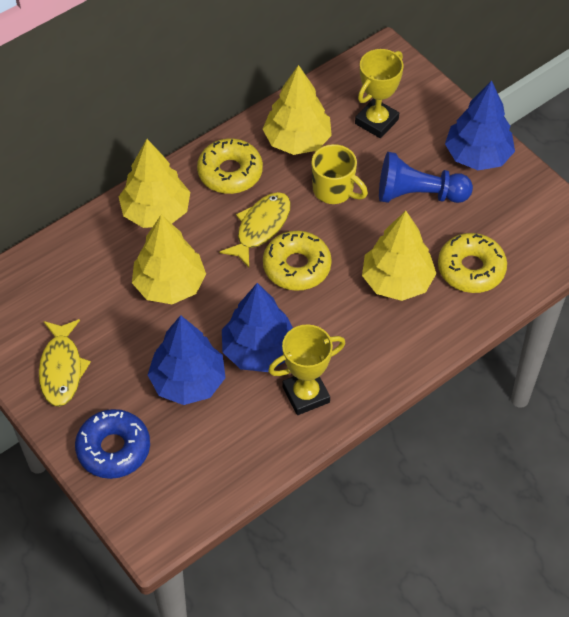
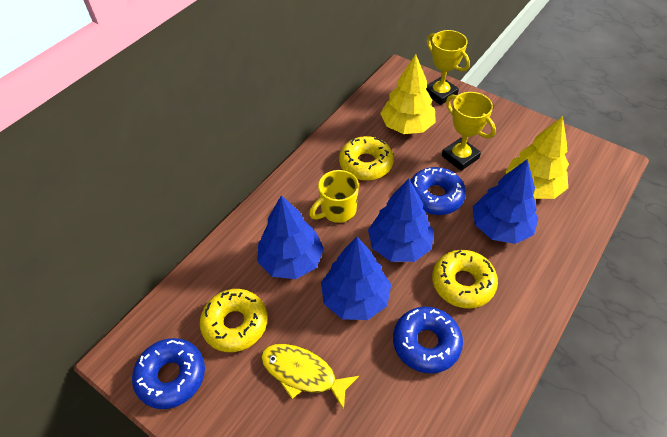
blue donut: 1 -> 3
blue pawn: 1 -> 0
blue tree: 3 -> 4
yellow fish: 2 -> 1
yellow tree: 4 -> 2

